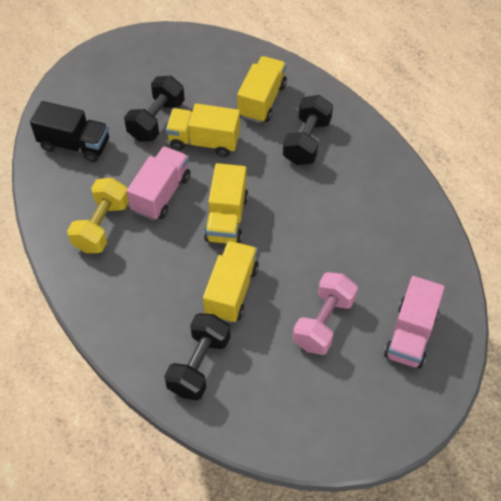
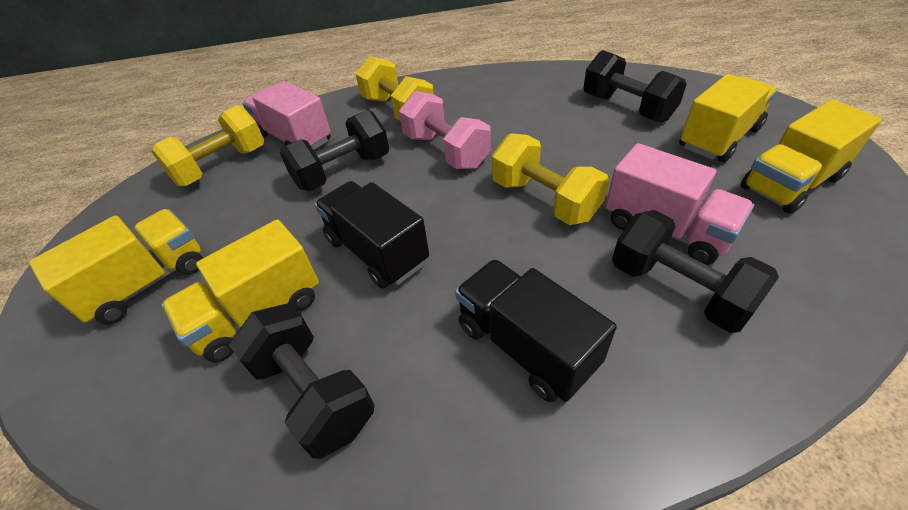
black dumbbell: 3 -> 4
black truck: 1 -> 2
yellow dumbbell: 1 -> 3

